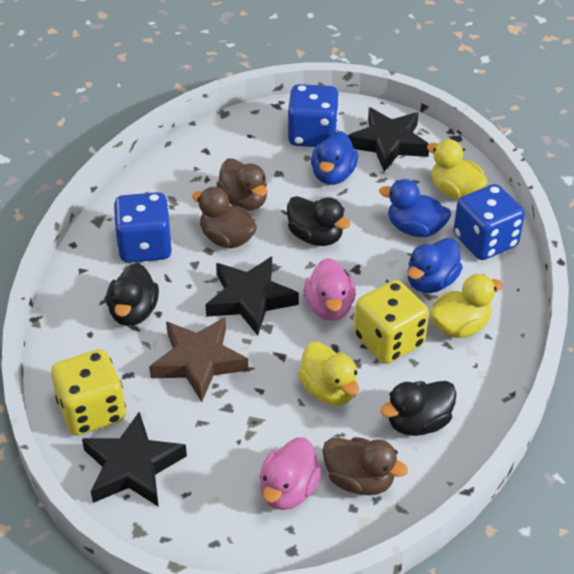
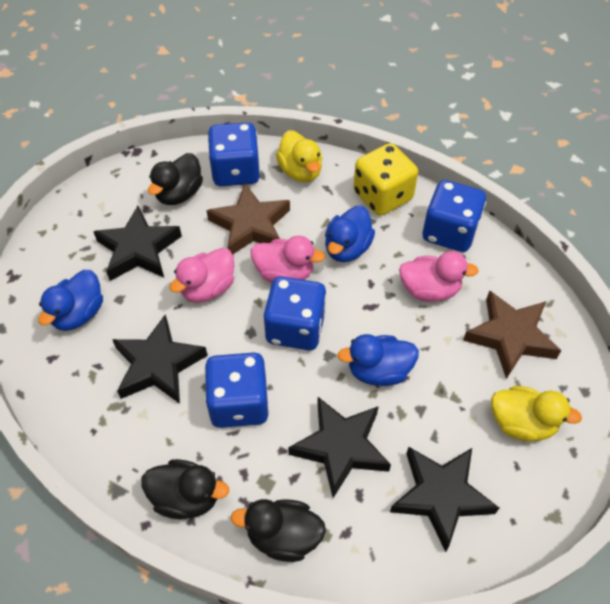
black star: 3 -> 4
blue dice: 3 -> 4
brown duck: 3 -> 0
brown star: 1 -> 2
pink duck: 2 -> 3
yellow dice: 2 -> 1
yellow duck: 3 -> 2

